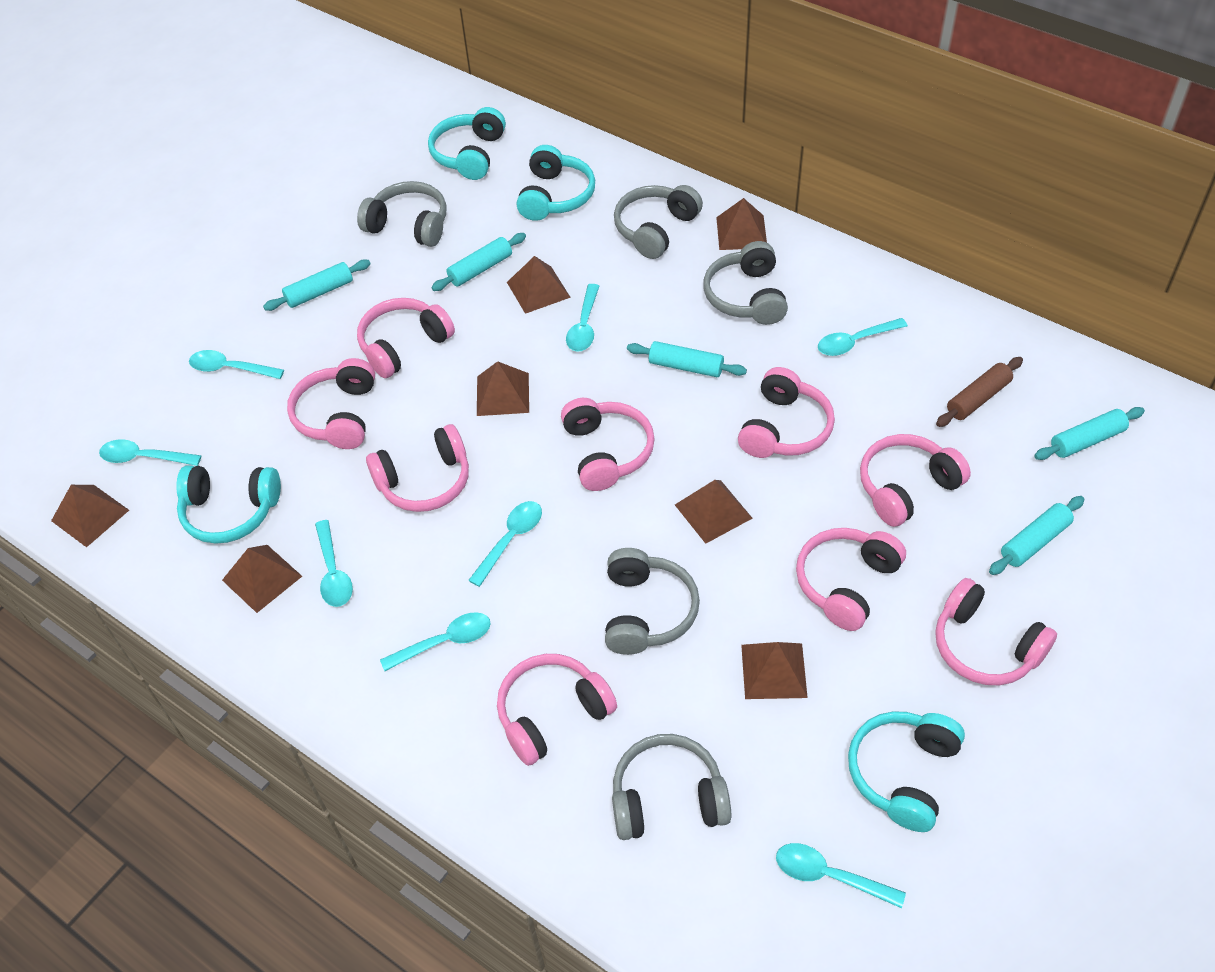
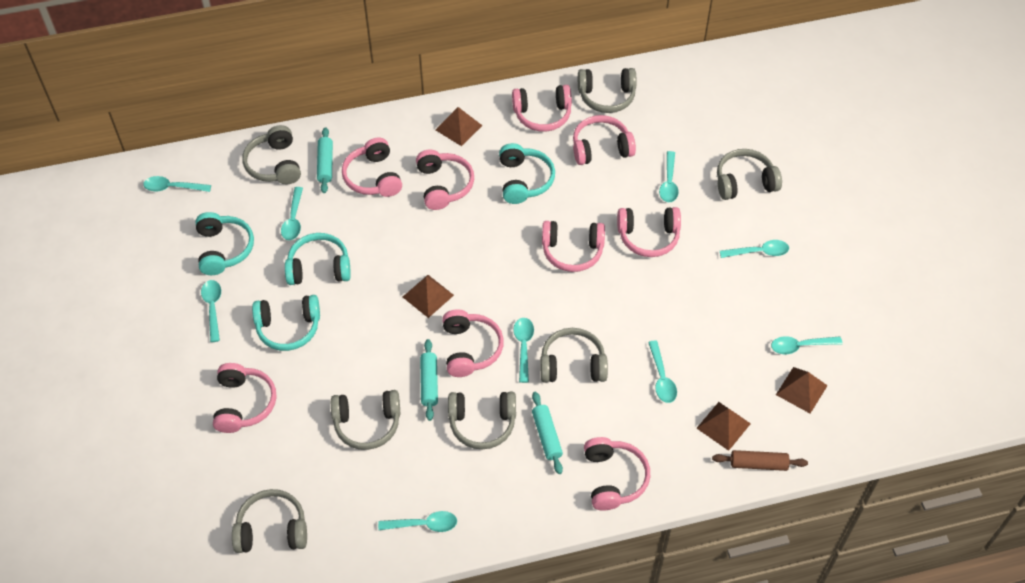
brown pyramid: 7 -> 4
grey headphones: 5 -> 7
turquoise rolling pin: 5 -> 3
turquoise spoon: 8 -> 9

